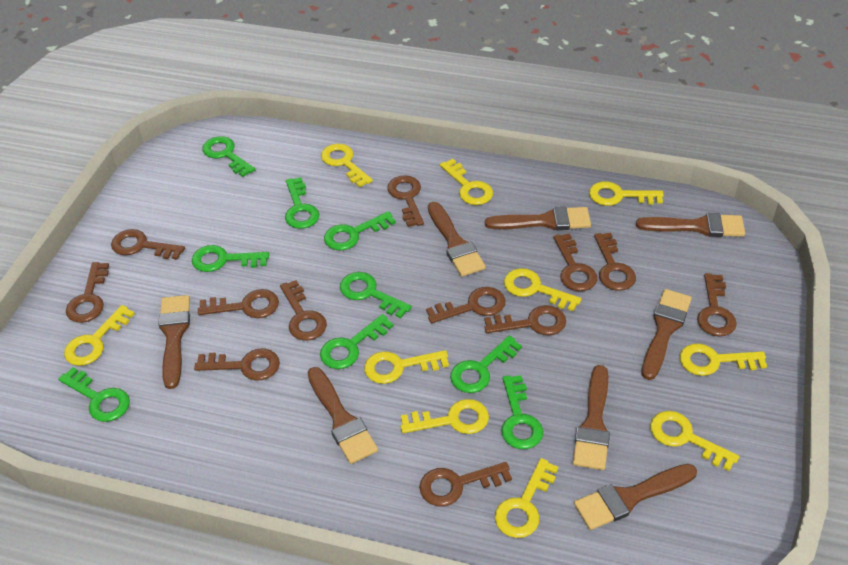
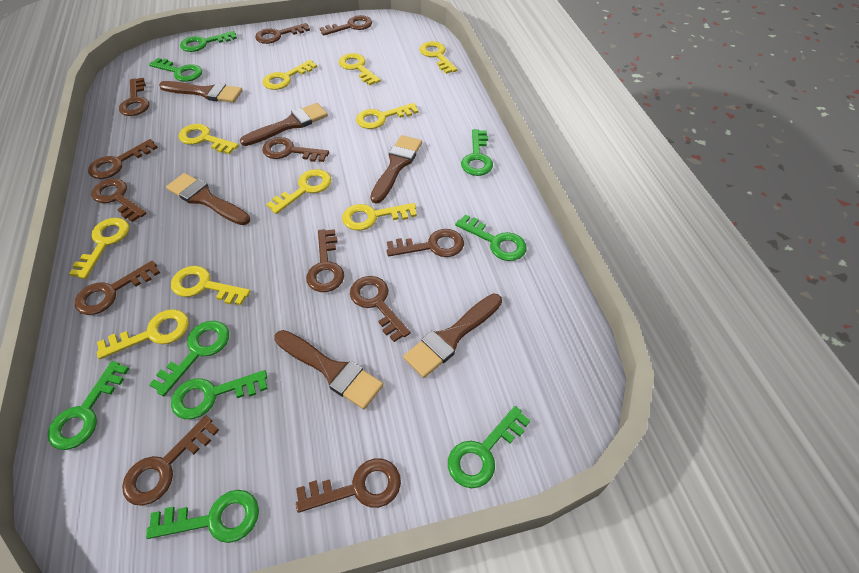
brown brush: 8 -> 6

